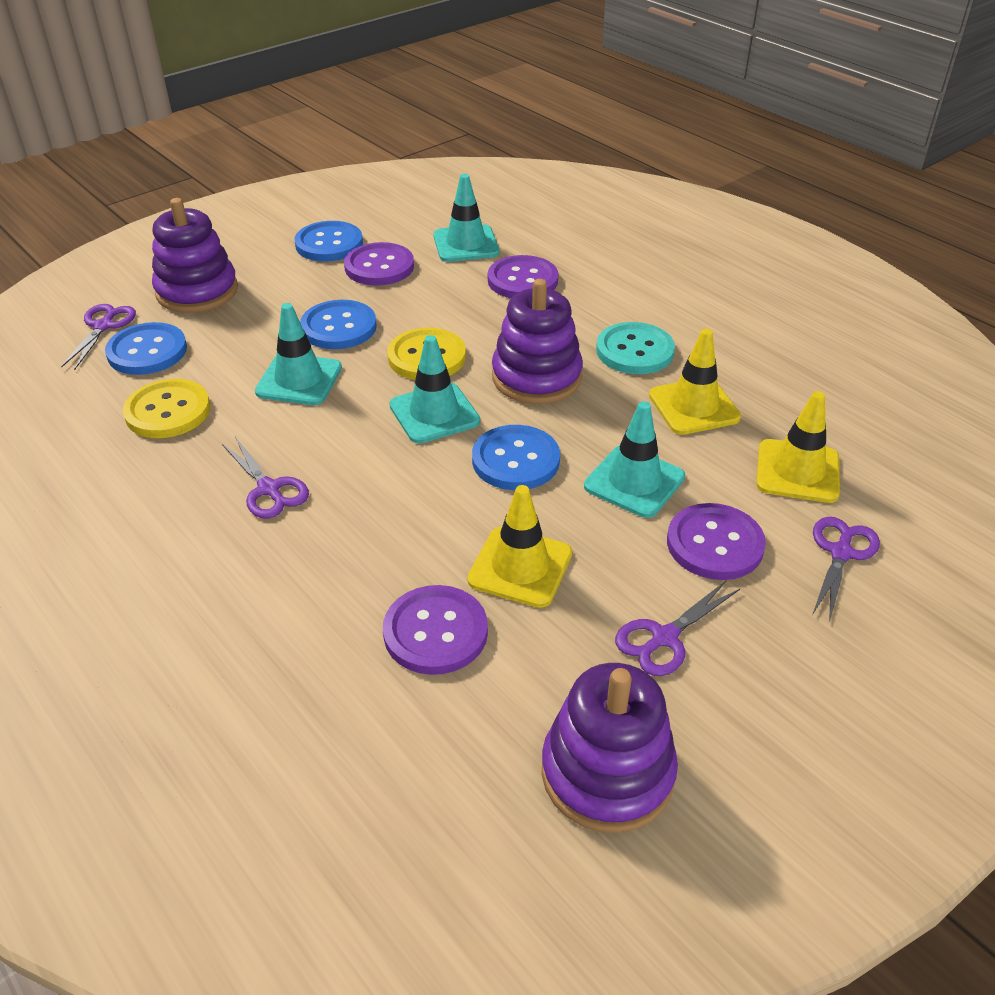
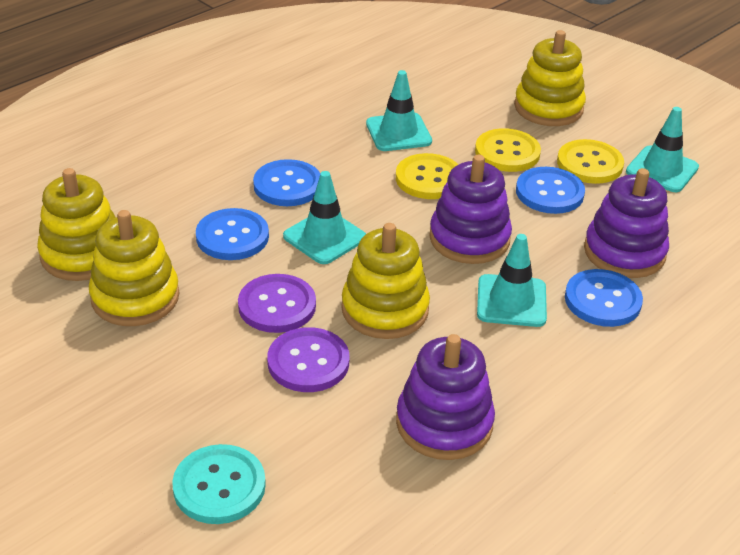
purple button: 4 -> 2
purple scissors: 4 -> 0
yellow button: 2 -> 3
yellow stacking toy: 0 -> 4
yellow traffic cone: 3 -> 0

